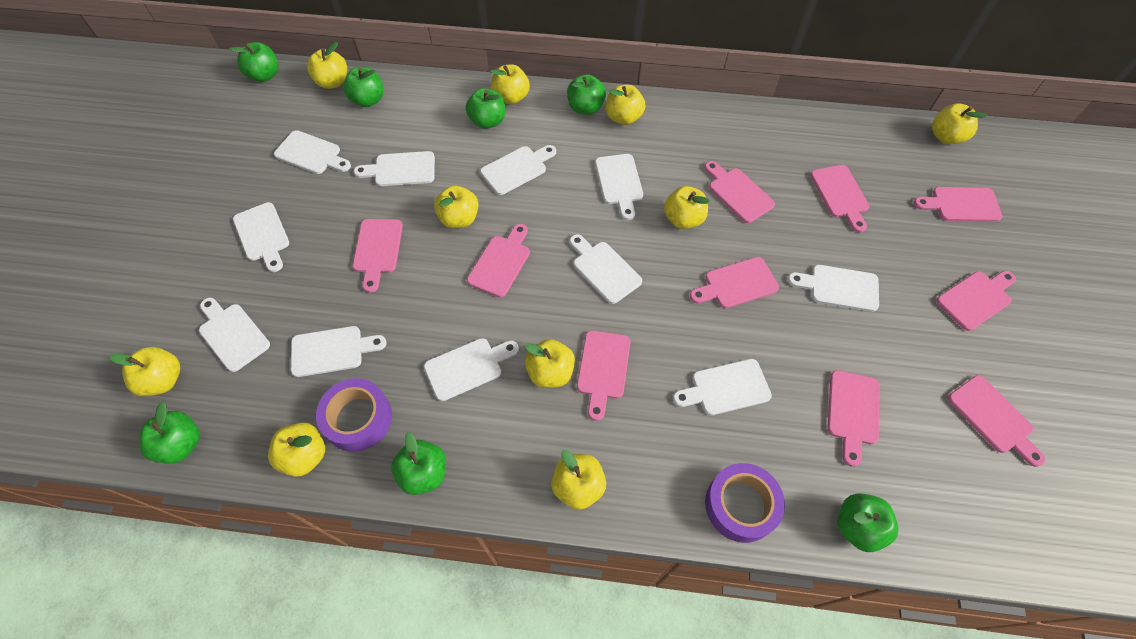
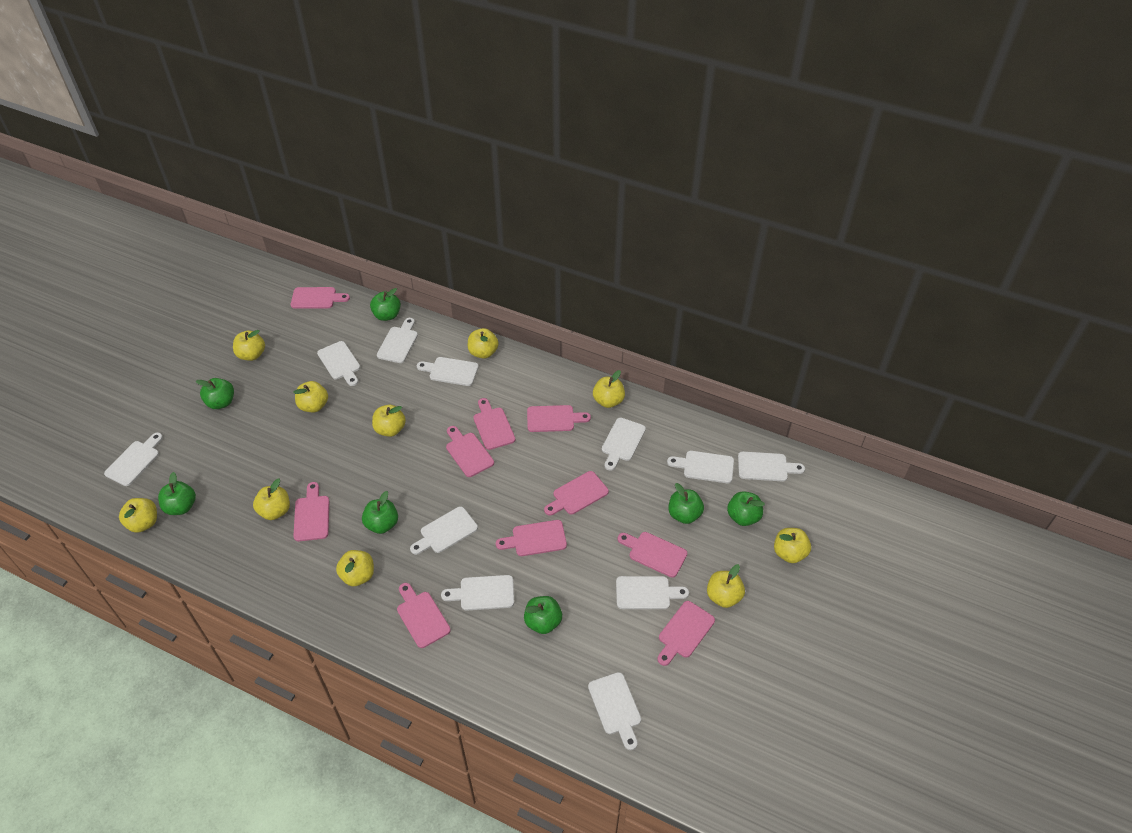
purple tape: 2 -> 0

